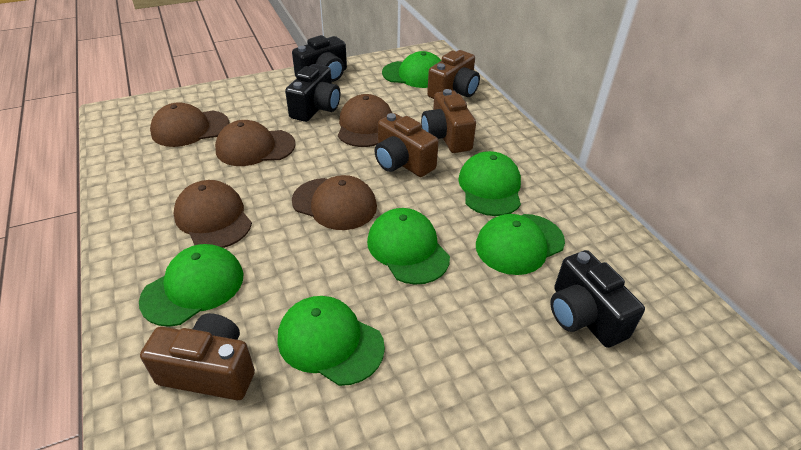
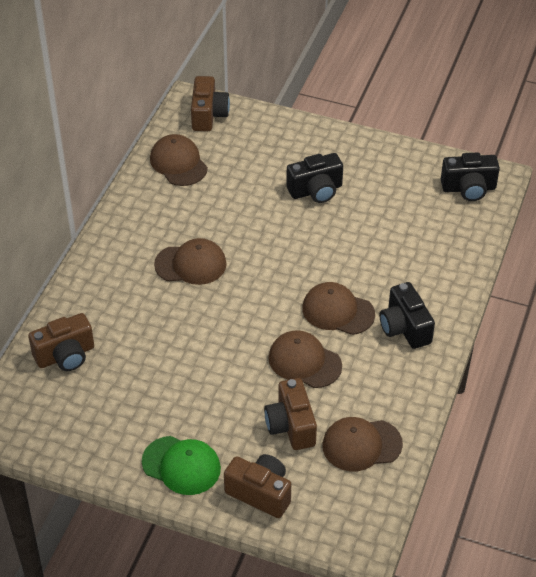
green cap: 6 -> 1

